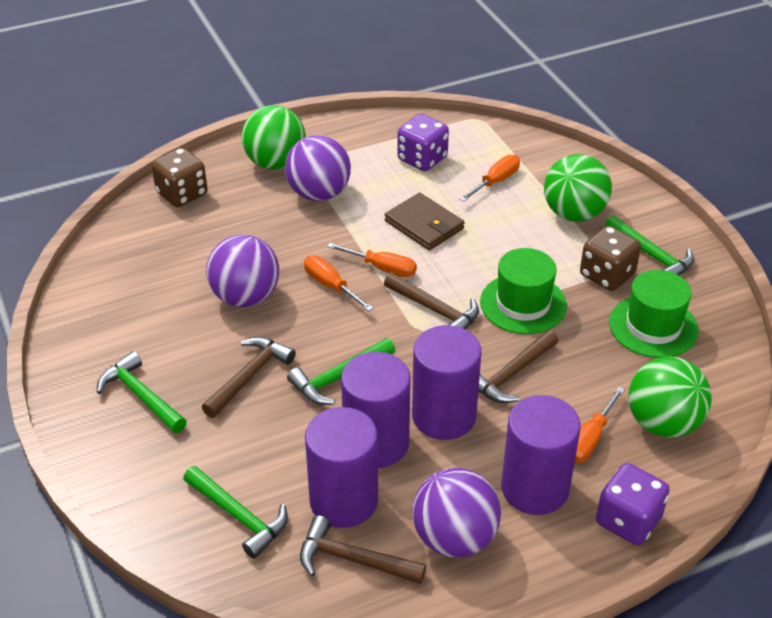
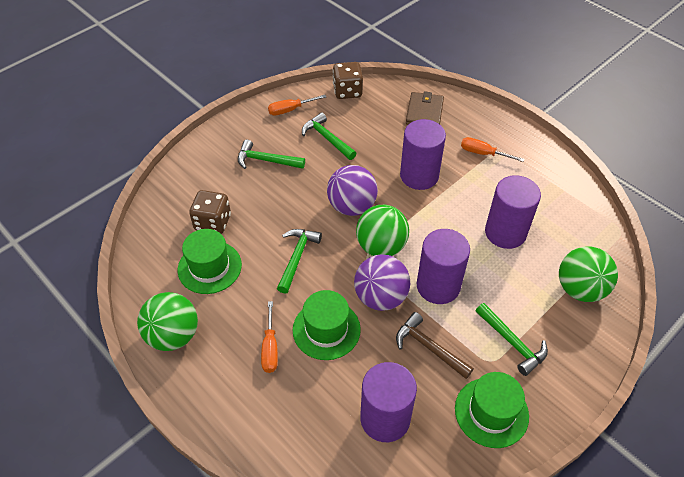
brown hammer: 4 -> 1
green hat: 2 -> 3
orange screwdriver: 4 -> 3
purple ball: 3 -> 2
purple dice: 2 -> 0

